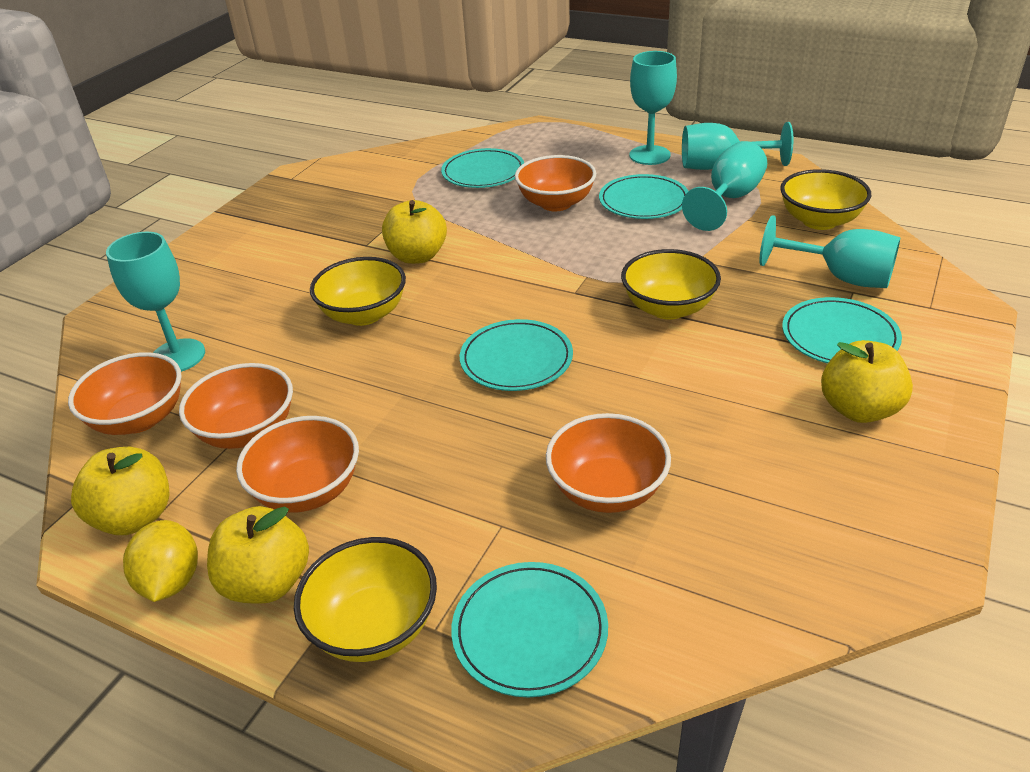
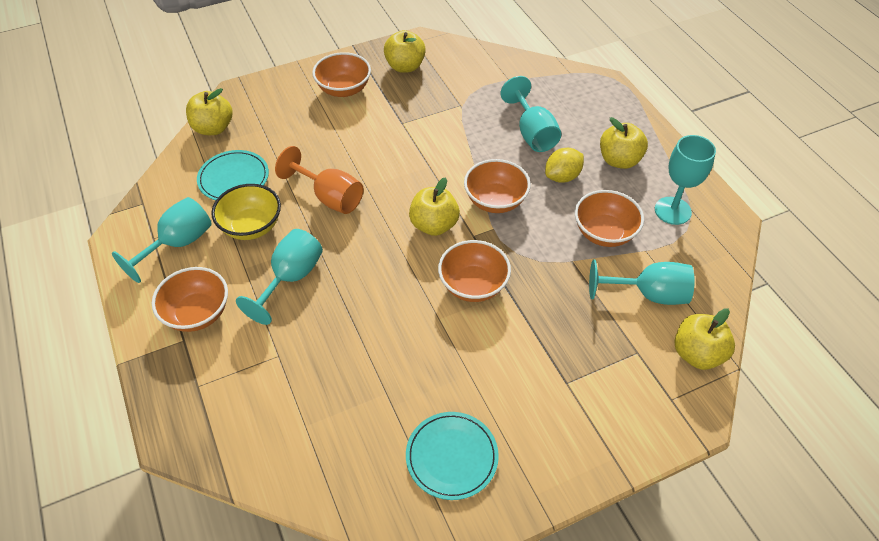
orange goblet: 0 -> 1
turquoise plate: 5 -> 2
yellow apple: 4 -> 5
yellow bowl: 4 -> 1

